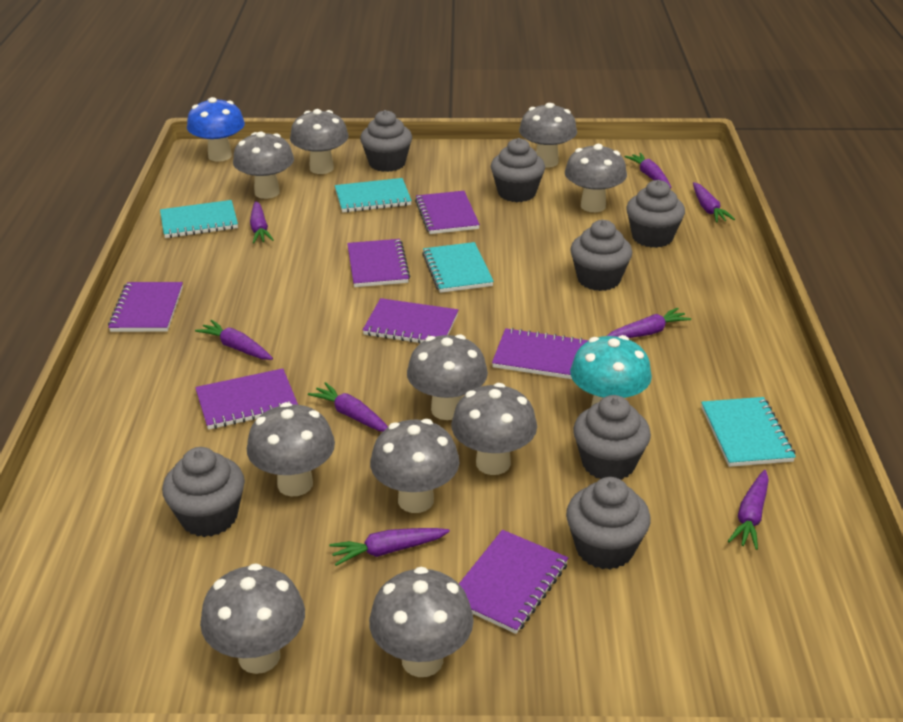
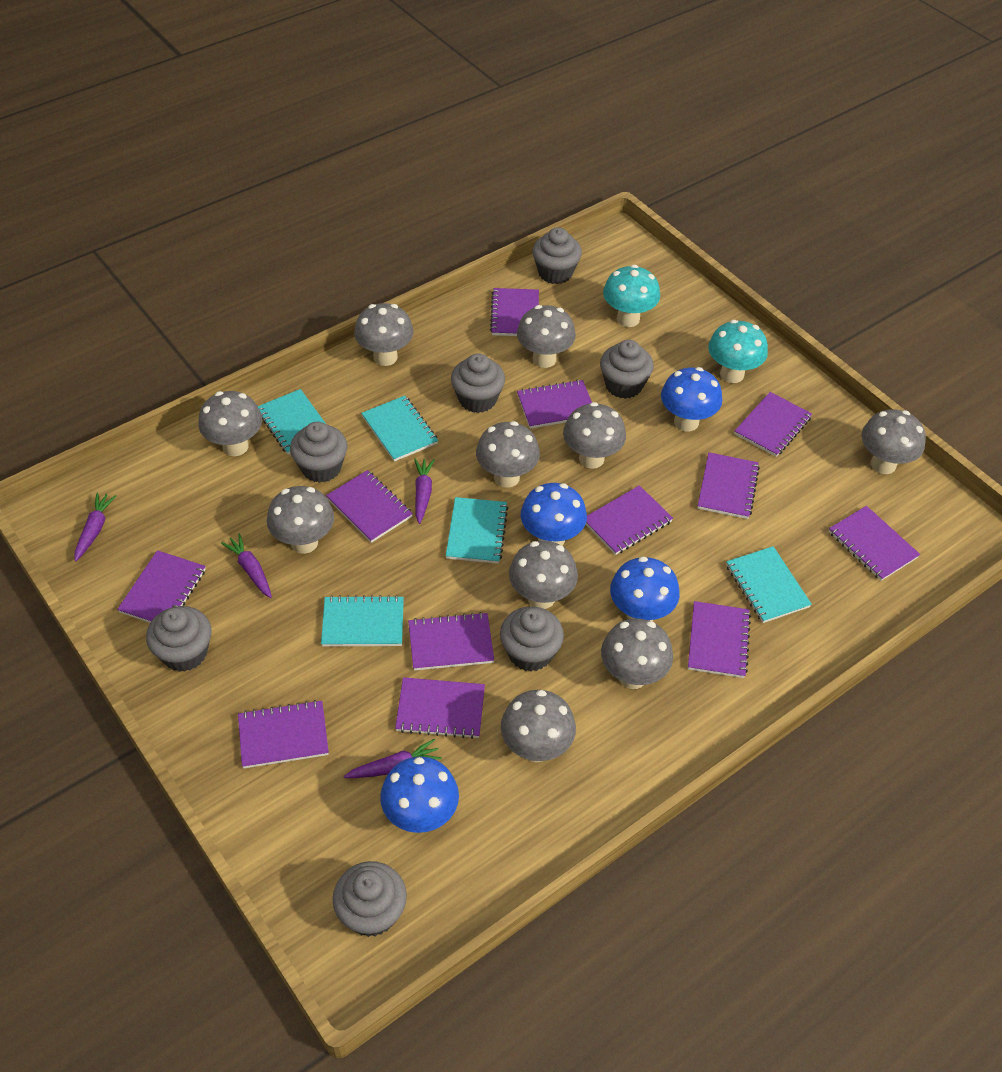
blue mushroom: 1 -> 4
purple carrot: 8 -> 4
purple notebook: 7 -> 12
turquoise mushroom: 1 -> 2
turquoise notebook: 4 -> 5

